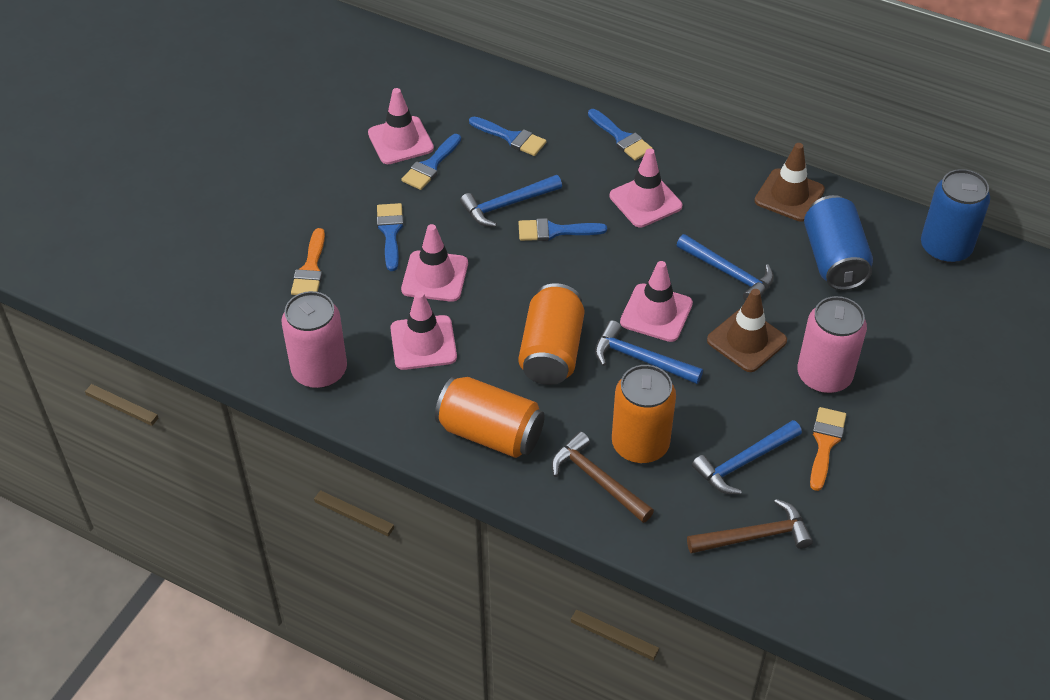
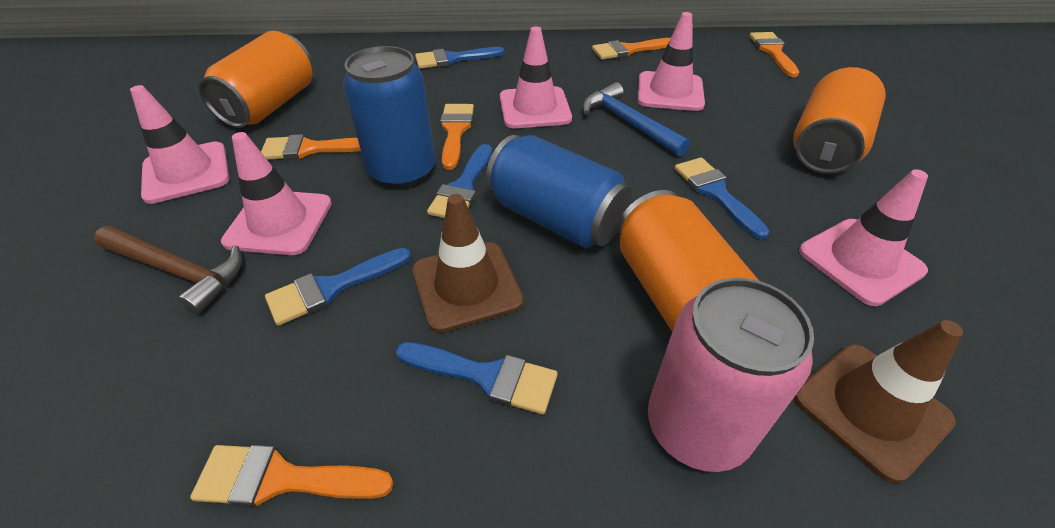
blue hammer: 4 -> 1
brown hammer: 2 -> 1
orange brush: 2 -> 5
pink can: 2 -> 1

